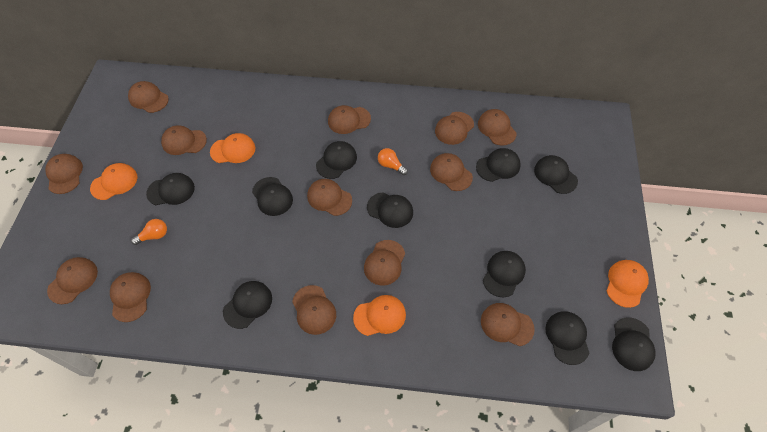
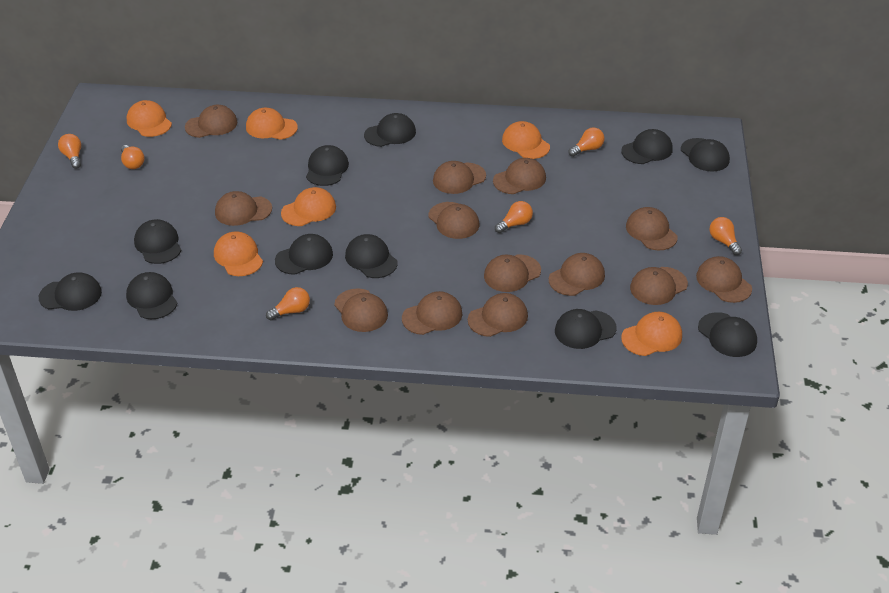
black cap: 10 -> 11
orange cap: 4 -> 6
orange light bulb: 2 -> 6

